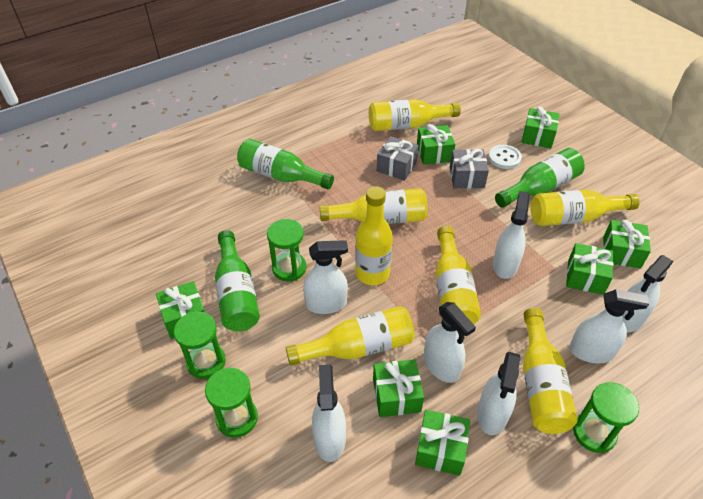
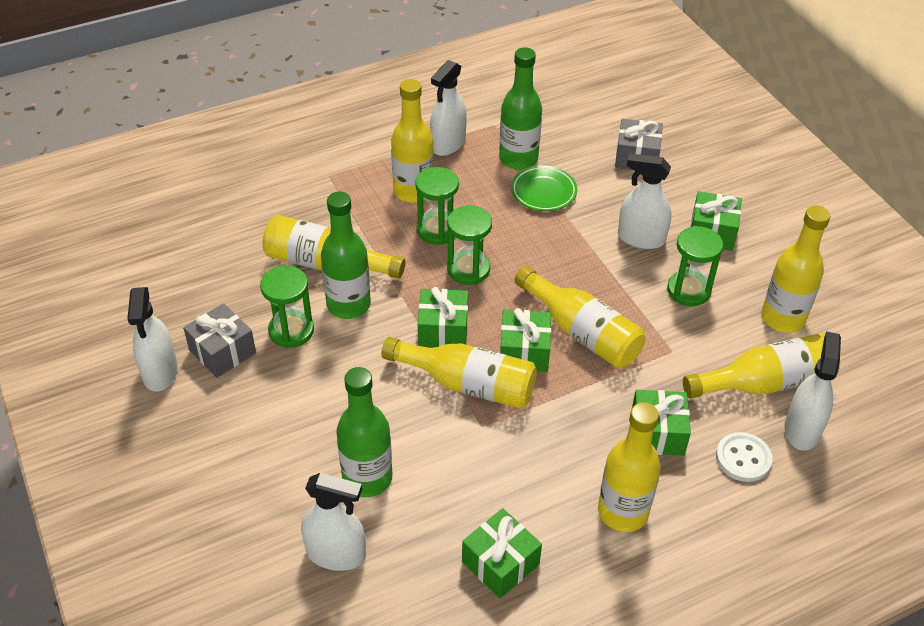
green gift: 7 -> 5
green plate: 0 -> 1
white spray bottle: 7 -> 5

